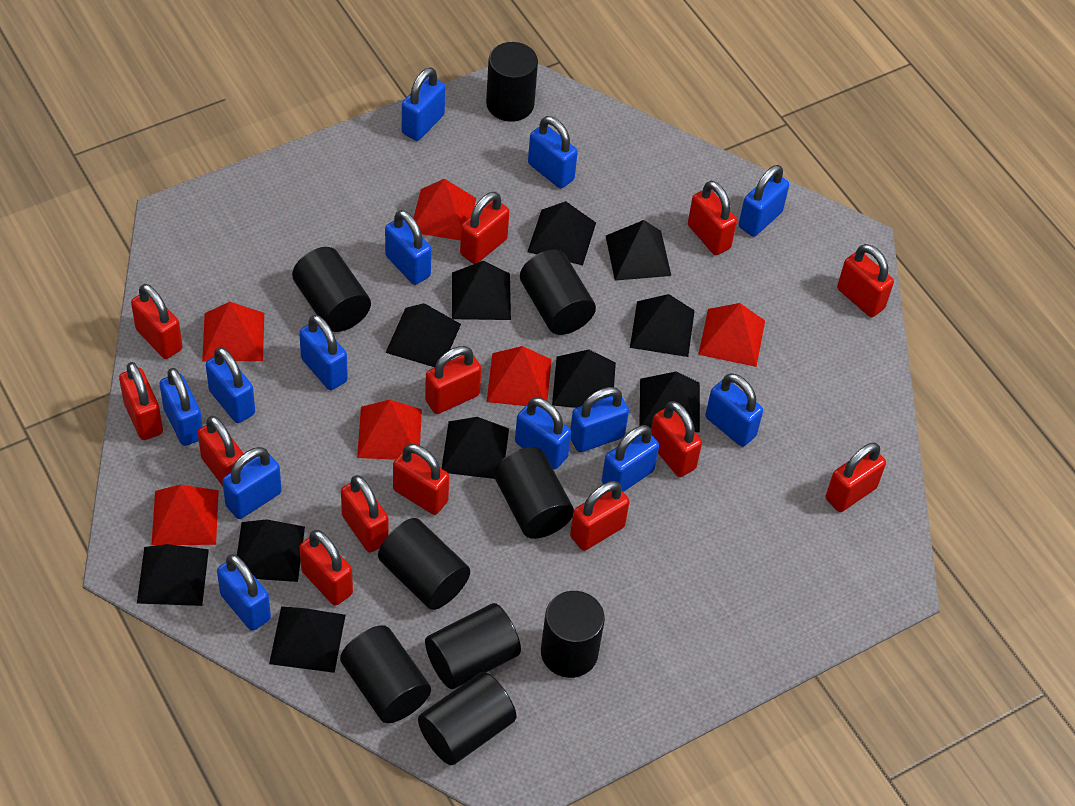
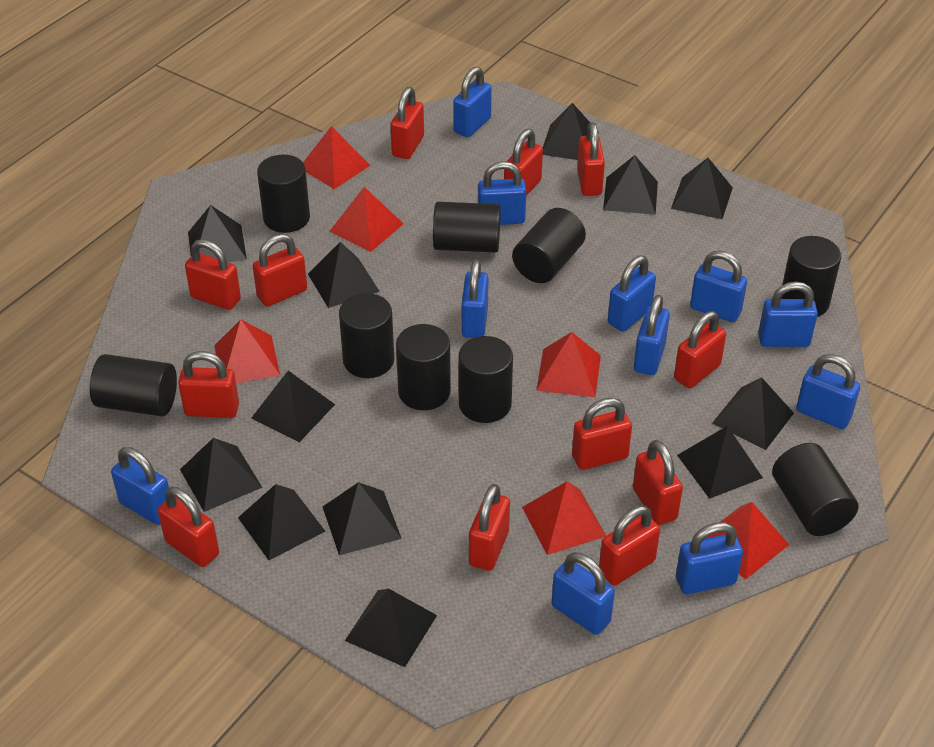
black pyramid: 11 -> 12
blue padlock: 13 -> 11
red padlock: 13 -> 12

